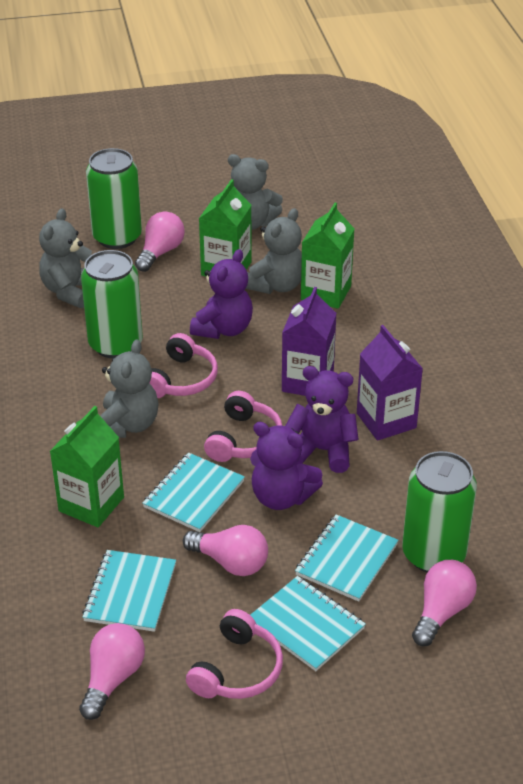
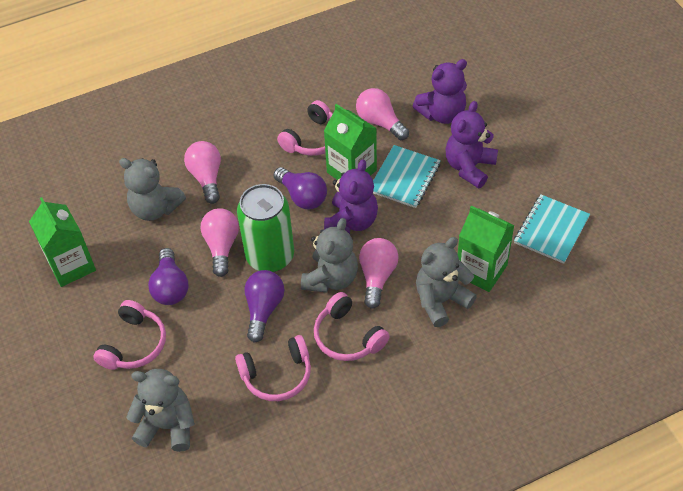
green can: 3 -> 1
pink headphones: 3 -> 4
purple carton: 2 -> 0
purple light bulb: 0 -> 3
turquoise notebook: 4 -> 2

